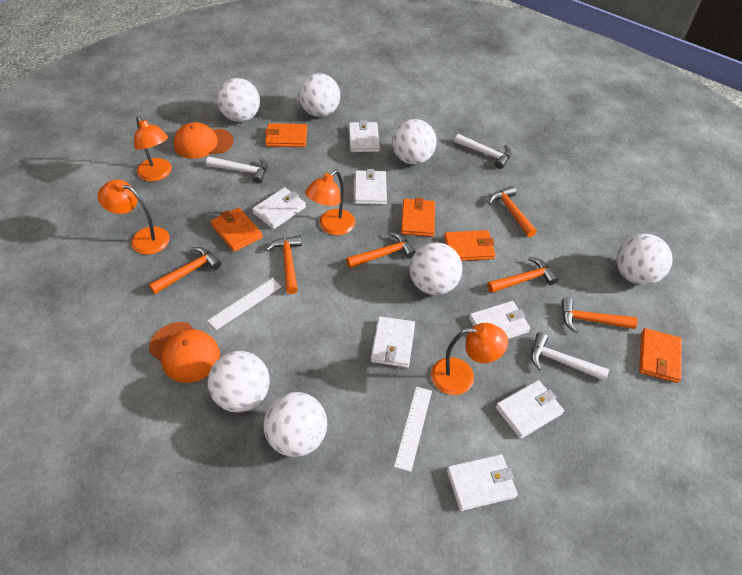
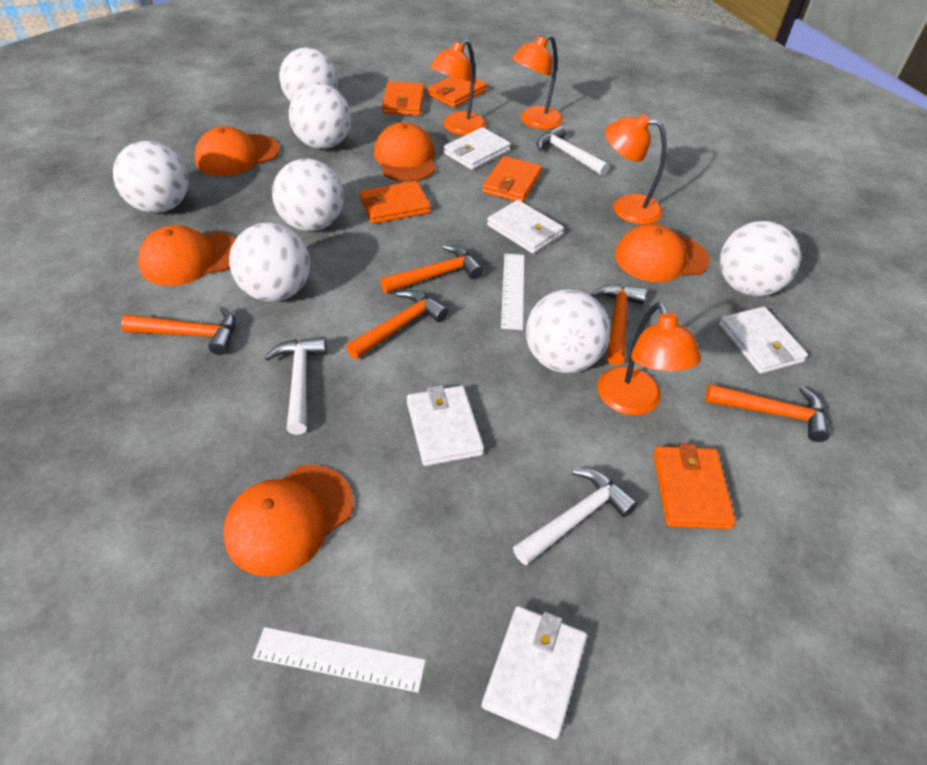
orange cap: 2 -> 5
orange hammer: 6 -> 5
white wallet: 7 -> 5

